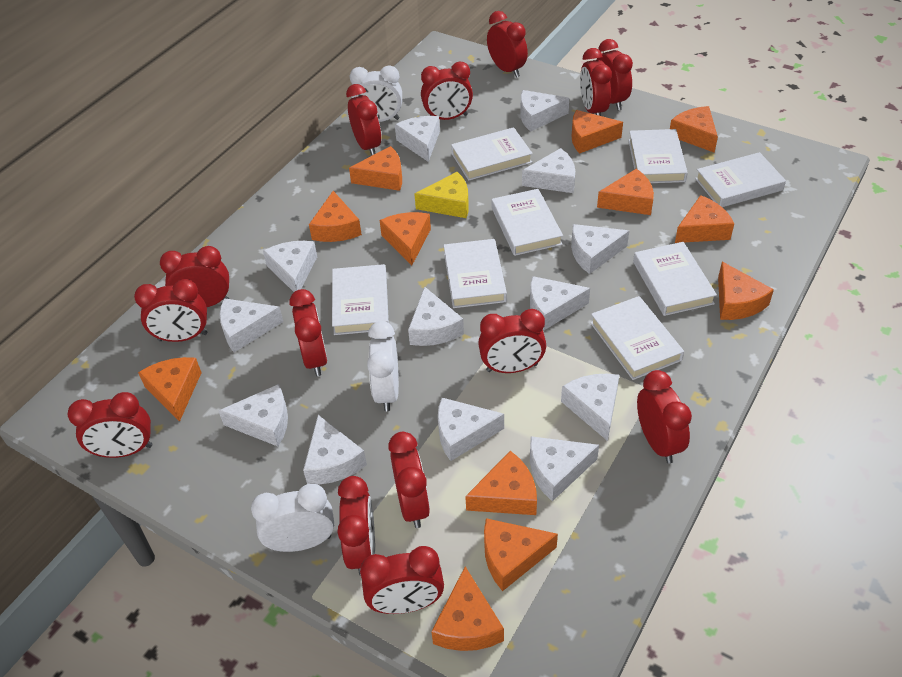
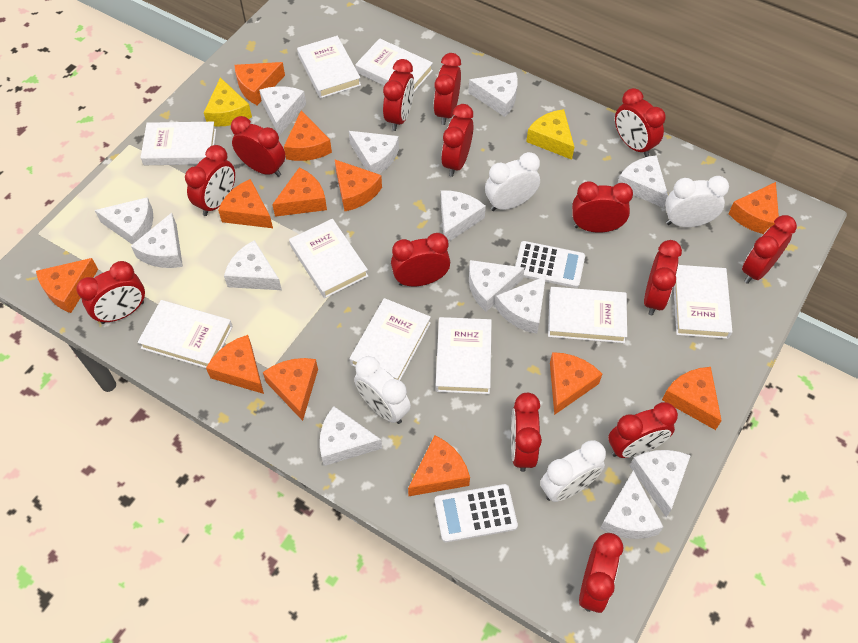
white book: 8 -> 9
white calculator: 0 -> 2
white clock: 3 -> 4
yellow cheese: 1 -> 2

